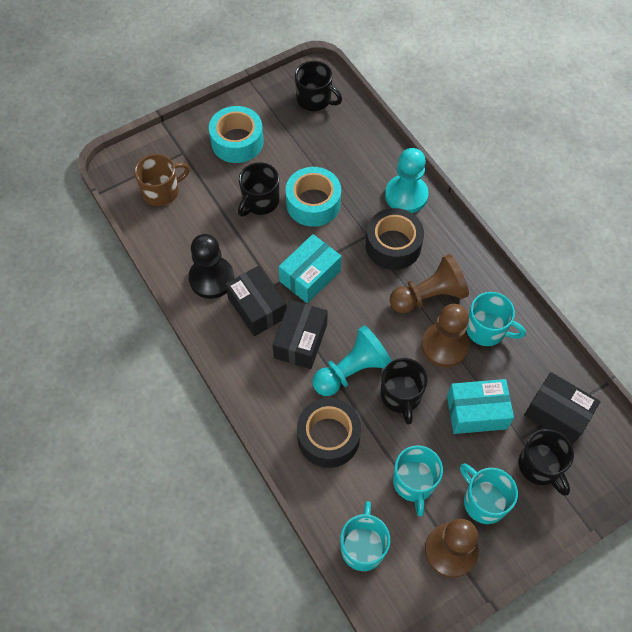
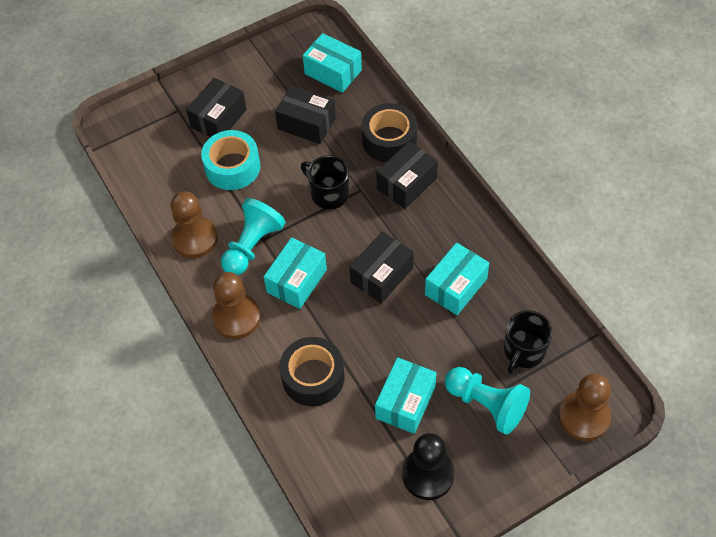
black box: 3 -> 4
black mug: 4 -> 2
brown mug: 1 -> 0
turquoise box: 2 -> 4
turquoise mug: 4 -> 0
turquoise tape: 2 -> 1

